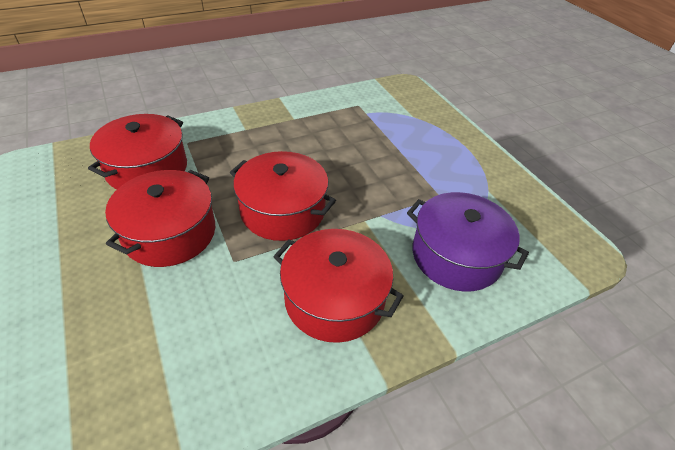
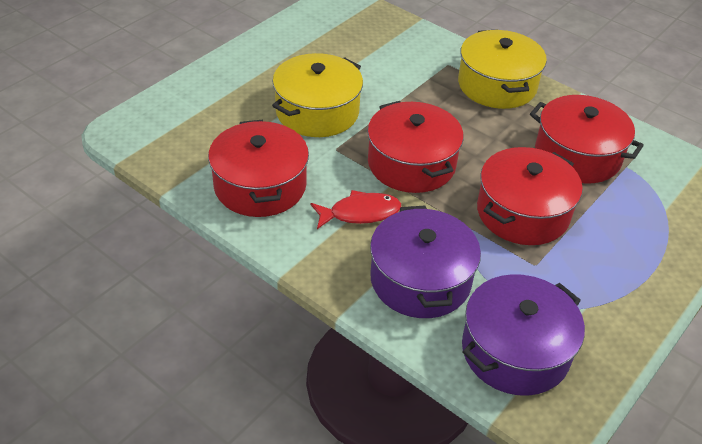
purple pot: 1 -> 2
red fish: 0 -> 1
yellow pot: 0 -> 2

